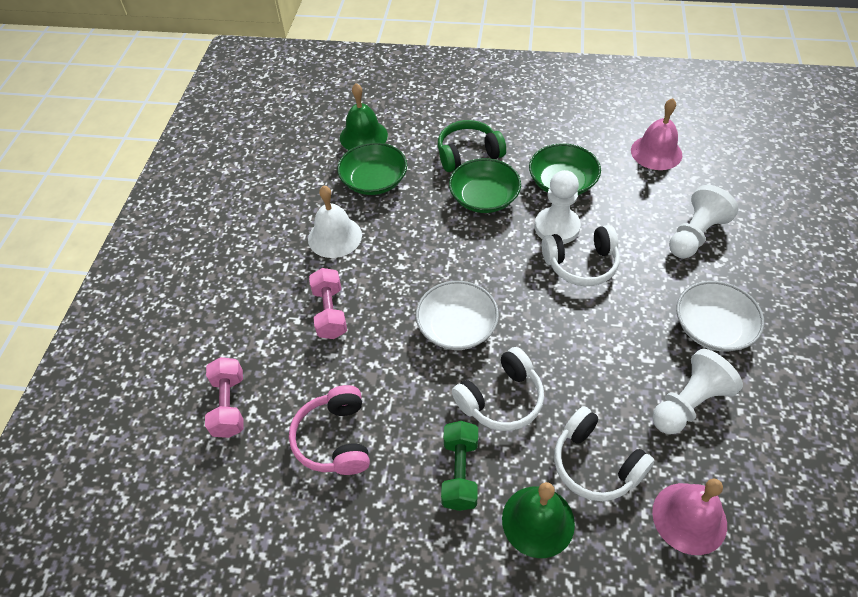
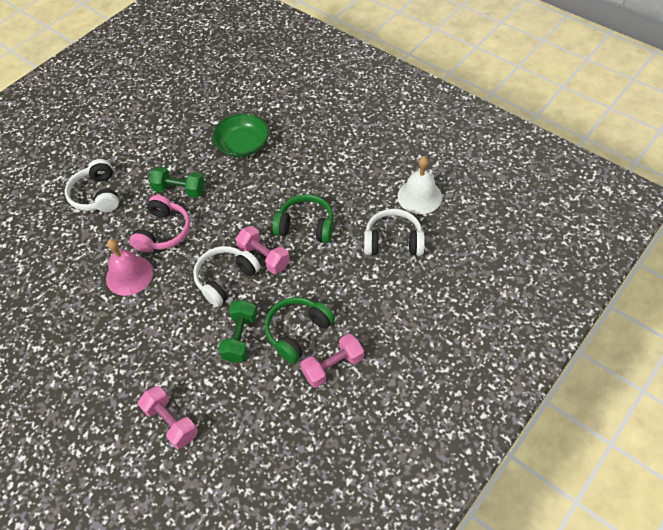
green bell: 2 -> 0
green bowl: 3 -> 1
green dumbbell: 1 -> 2
green headphones: 1 -> 2
pink bell: 2 -> 1
pink dumbbell: 2 -> 3
white bowl: 2 -> 0
white pawn: 3 -> 0

